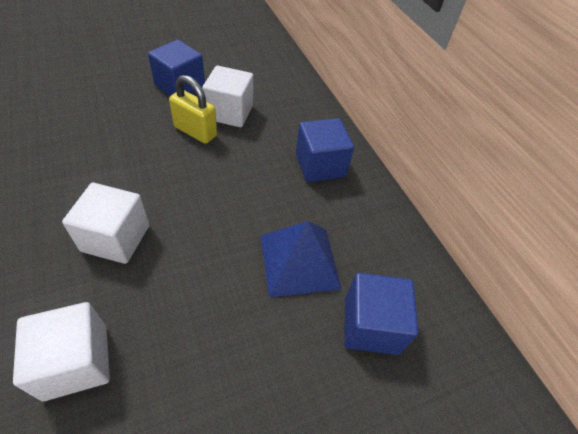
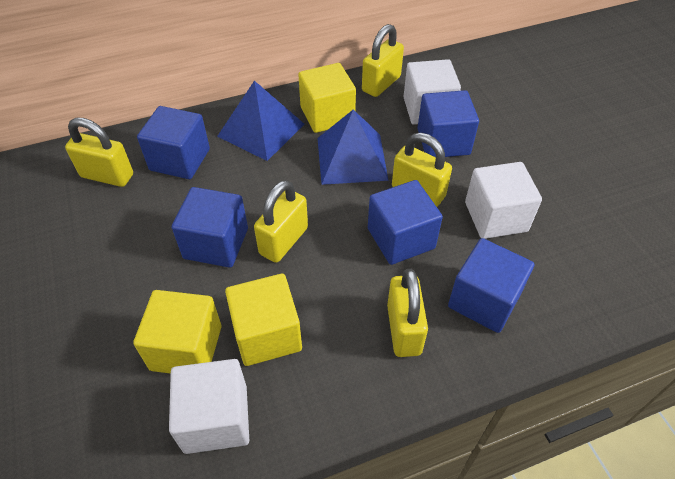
blue cube: 3 -> 5
blue pyramid: 1 -> 2
yellow cube: 0 -> 3
yellow padlock: 1 -> 5

